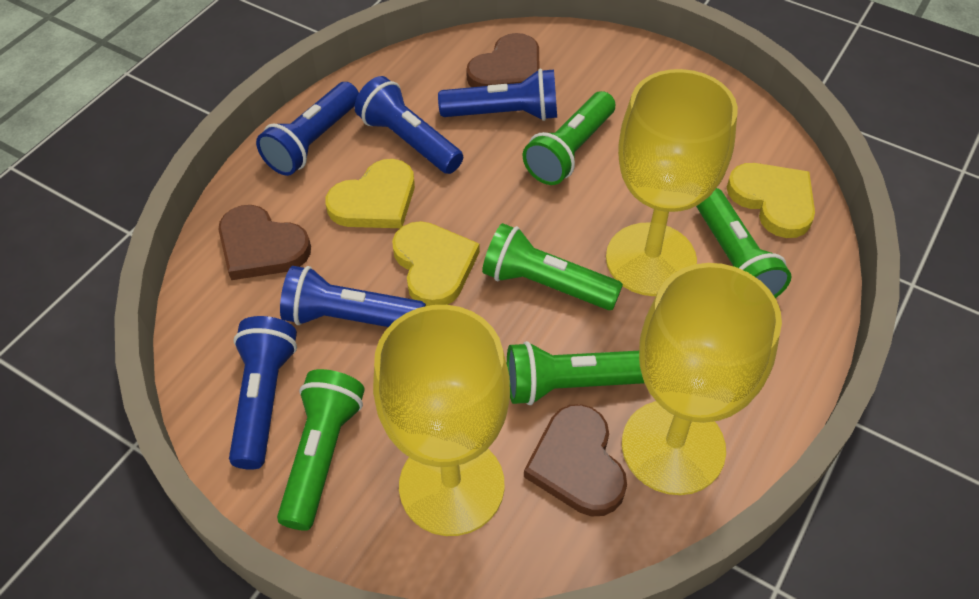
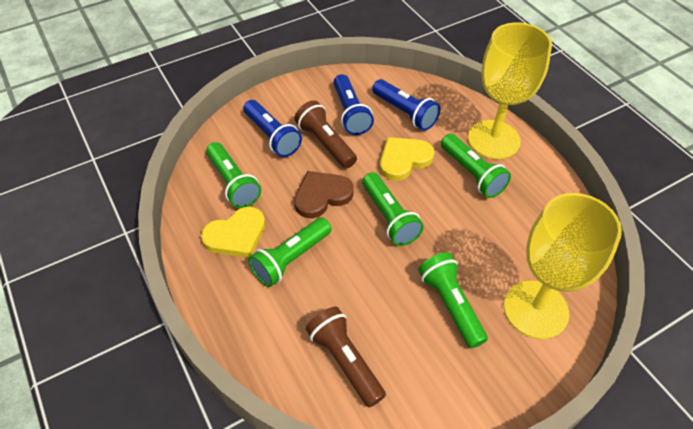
blue flashlight: 5 -> 3
brown flashlight: 0 -> 2
brown heart: 3 -> 1
yellow goblet: 3 -> 2
yellow heart: 3 -> 2

